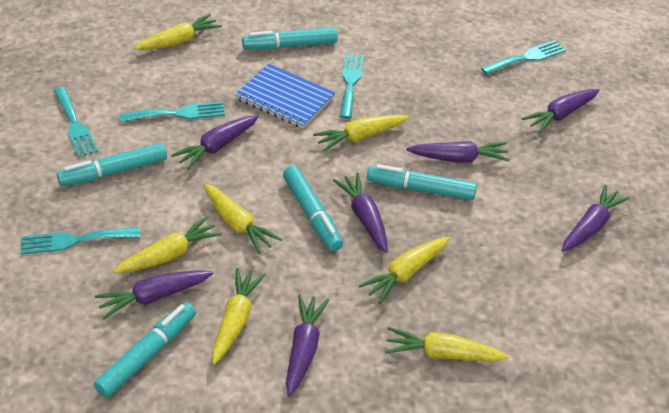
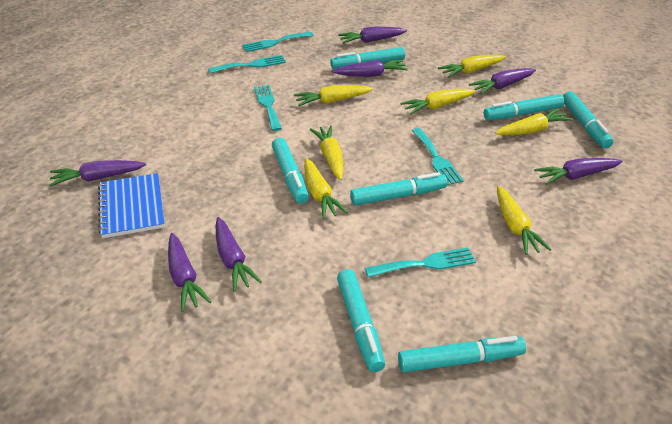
turquoise marker: 5 -> 7

